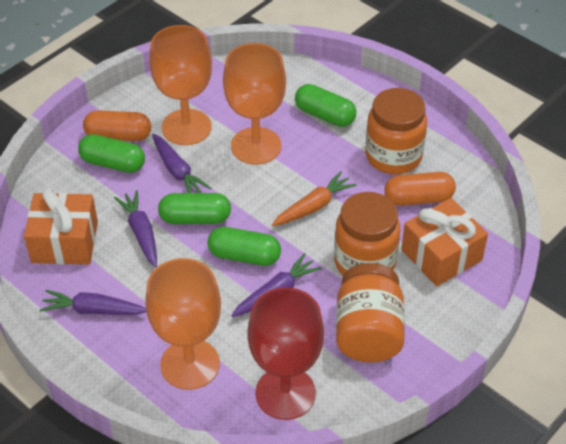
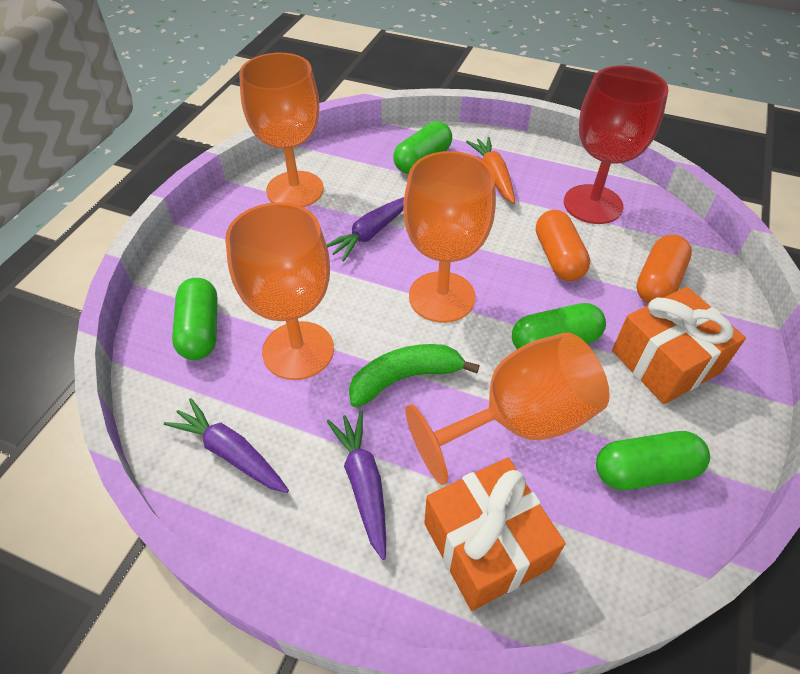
green banana: 0 -> 1
orange goblet: 3 -> 4
orange jar: 3 -> 0
purple carrot: 4 -> 3

